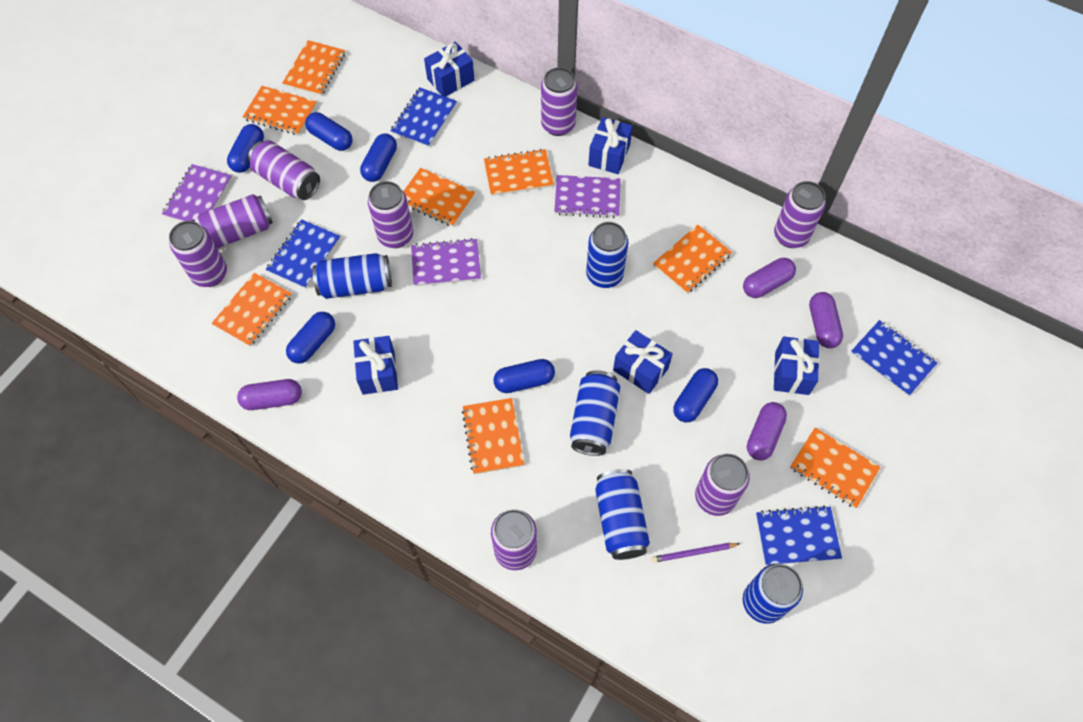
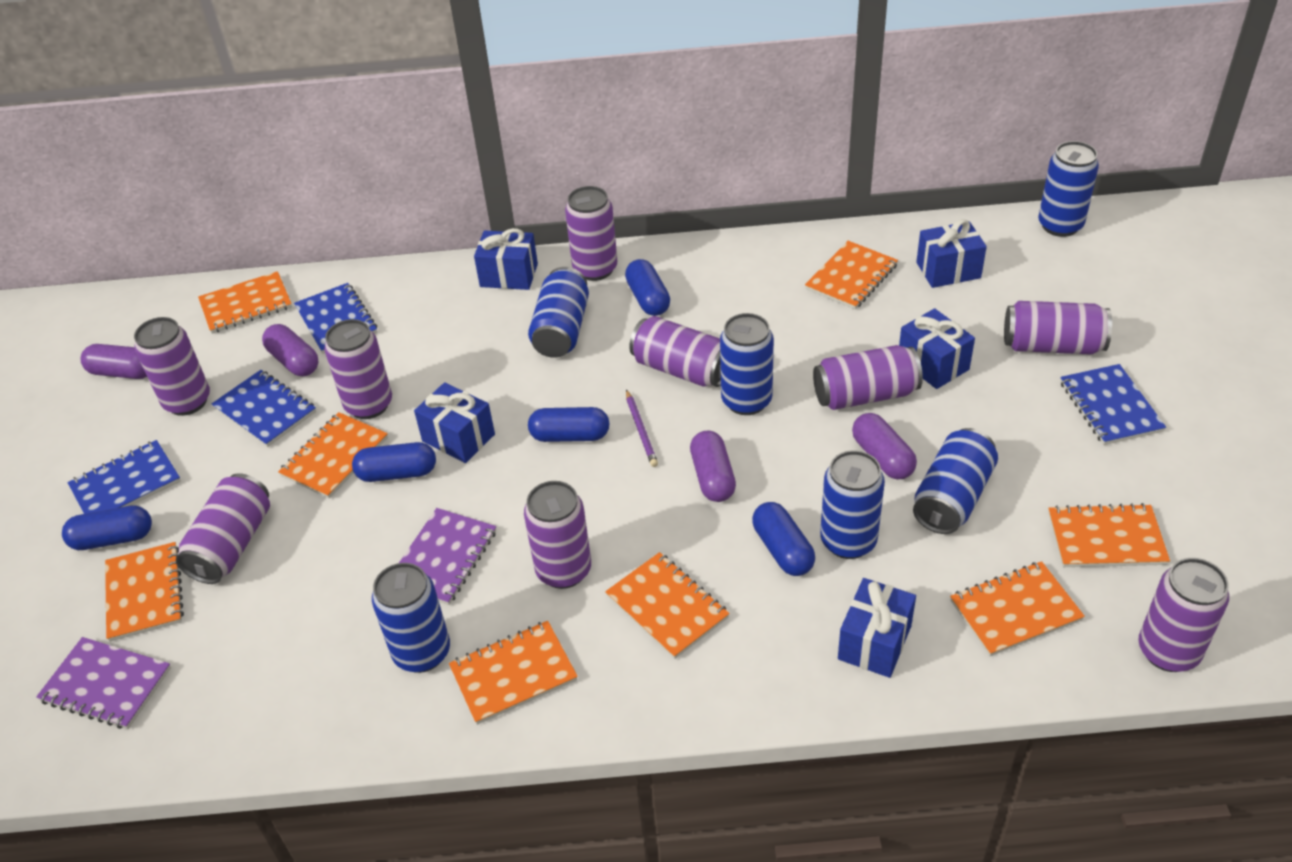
blue can: 5 -> 6
blue capsule: 6 -> 5
purple can: 8 -> 9
purple notebook: 3 -> 2

